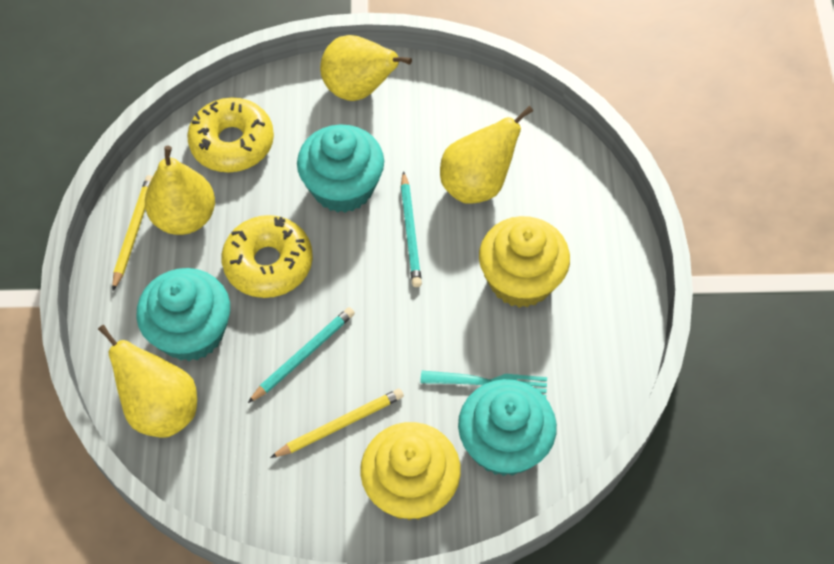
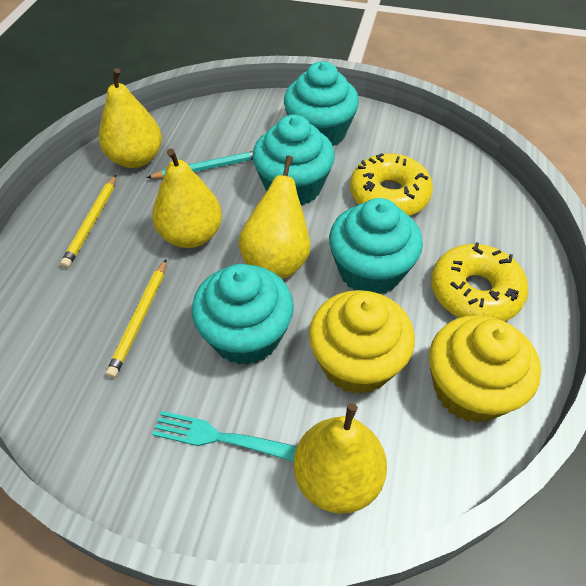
turquoise cupcake: 3 -> 4
turquoise pencil: 2 -> 1

